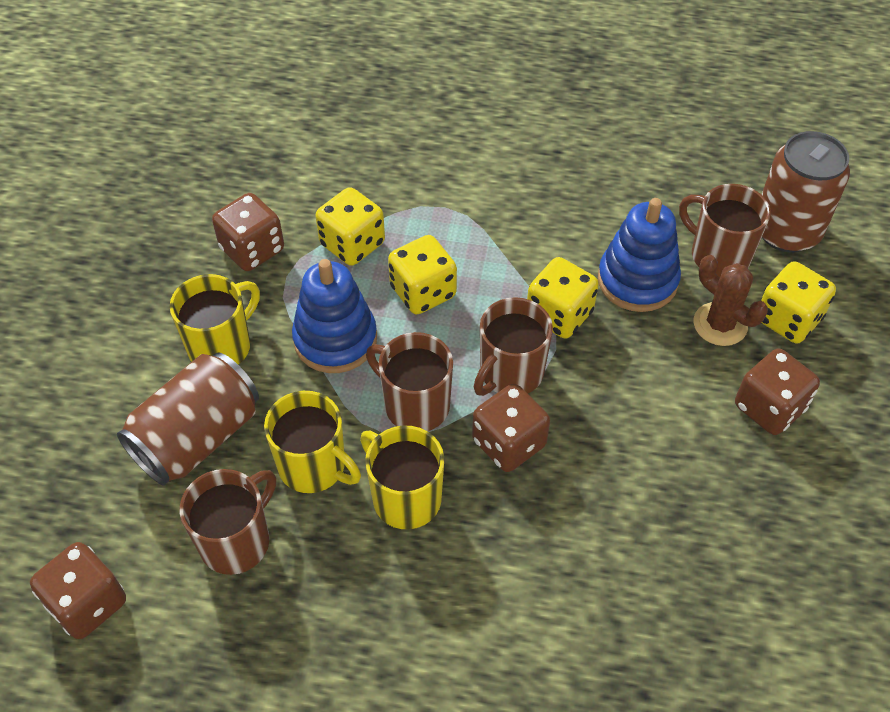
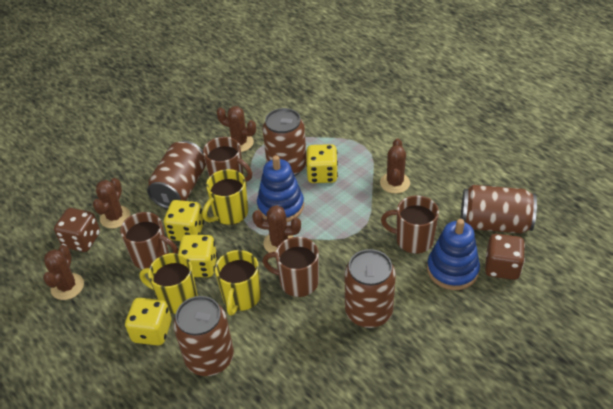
brown cactus: 1 -> 5
brown can: 2 -> 5
brown dice: 4 -> 2

